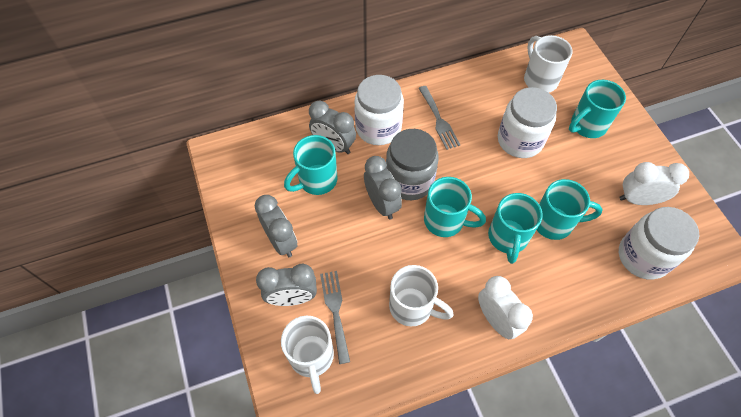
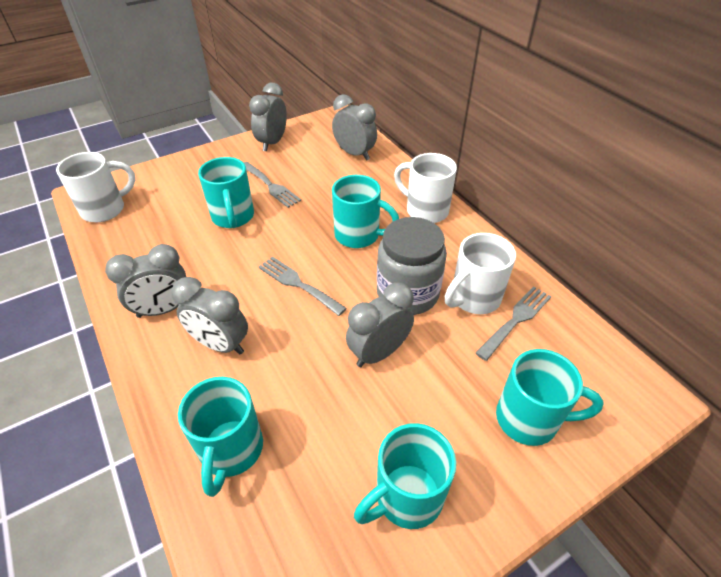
grey clock: 4 -> 5
grey fork: 2 -> 3
white clock: 2 -> 0
white jar: 3 -> 0

